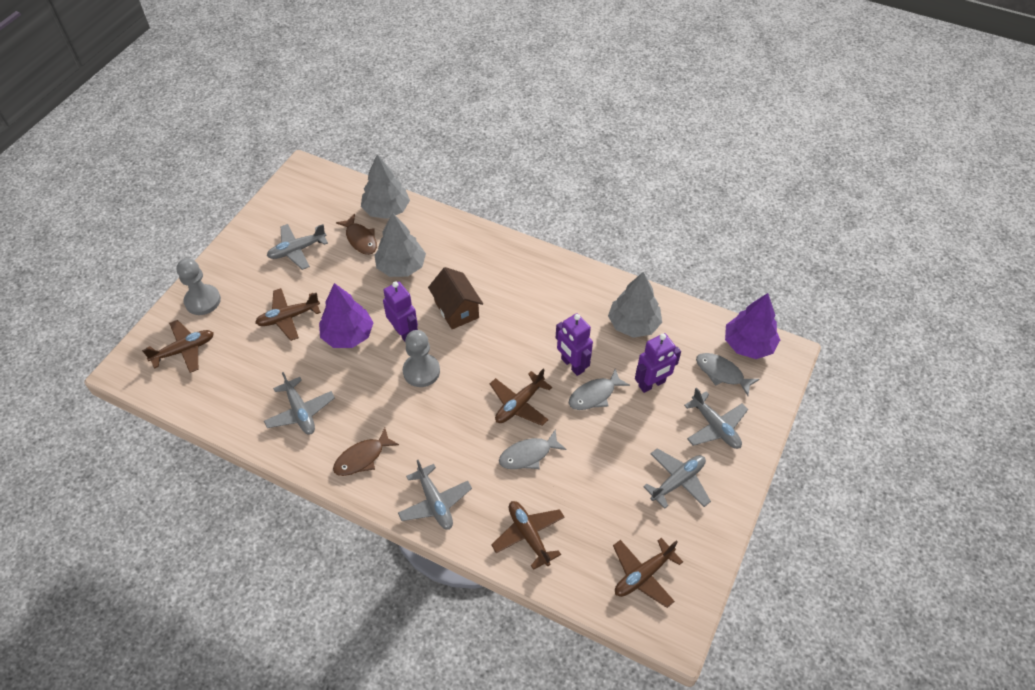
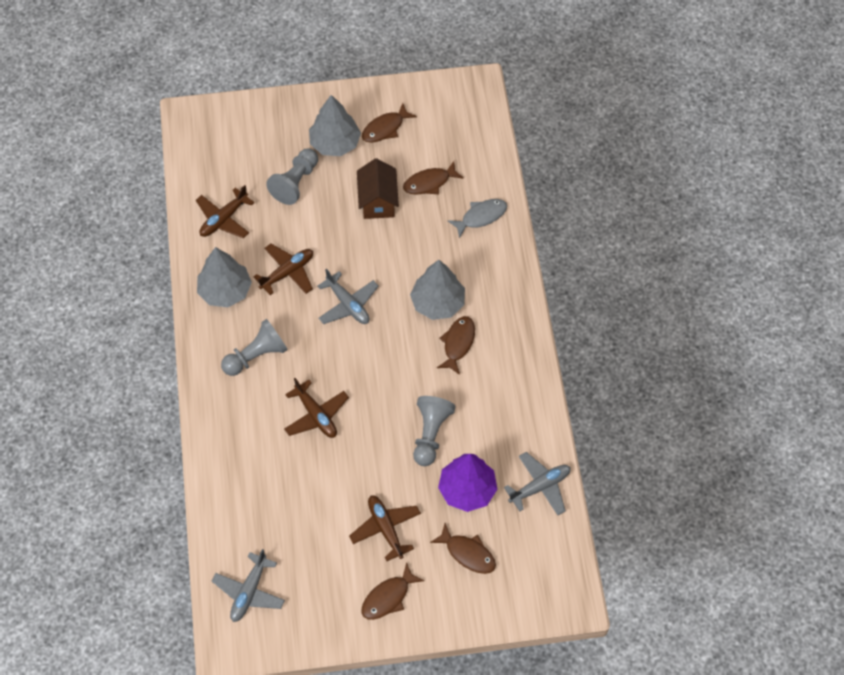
brown fish: 2 -> 5
brown plane: 5 -> 4
grey fish: 3 -> 1
grey pawn: 2 -> 3
grey plane: 5 -> 3
purple robot: 3 -> 0
purple tree: 2 -> 1

